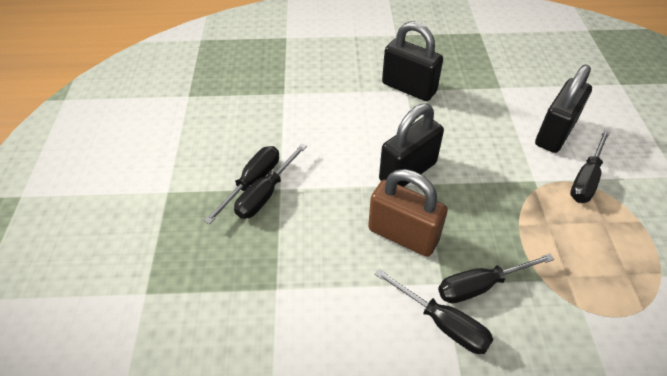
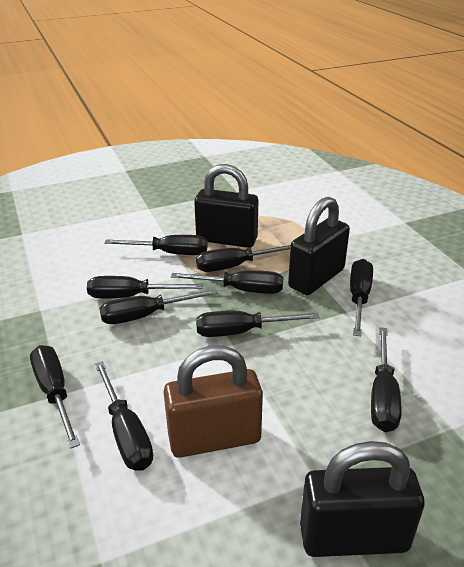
black screwdriver: 5 -> 10

